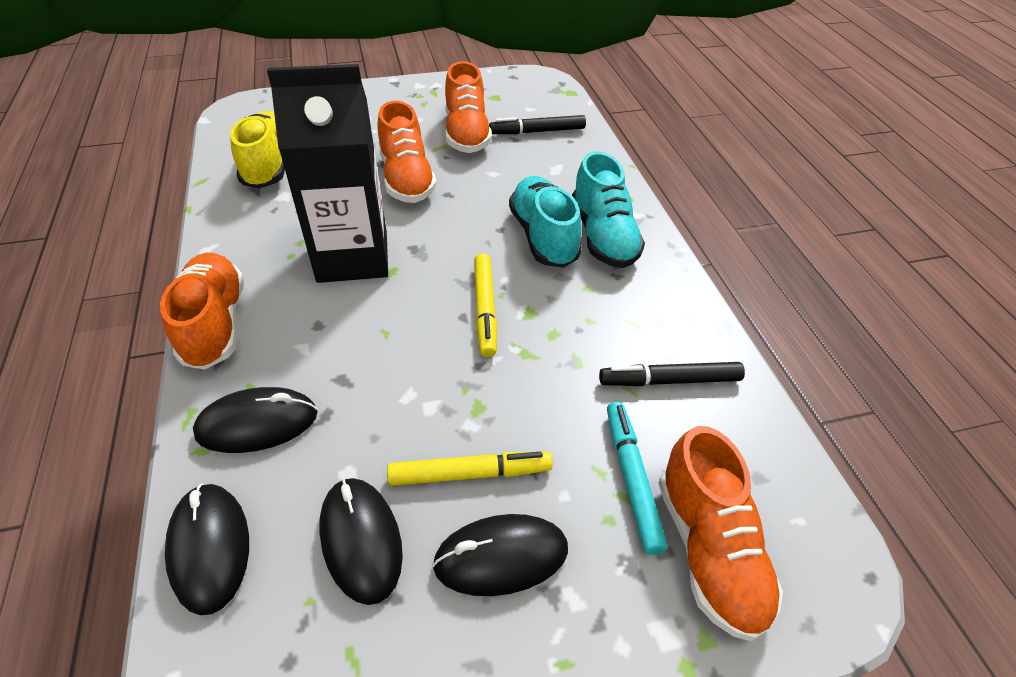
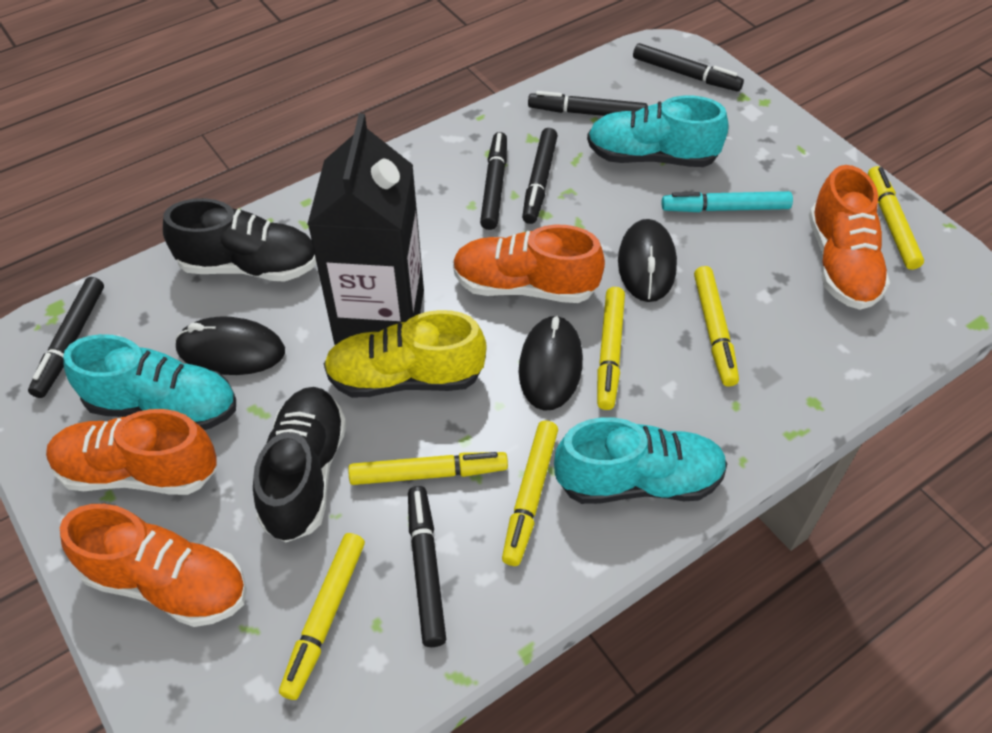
black marker: 2 -> 6
black mouse: 4 -> 3
black shoe: 0 -> 2
turquoise shoe: 2 -> 3
yellow marker: 2 -> 6

